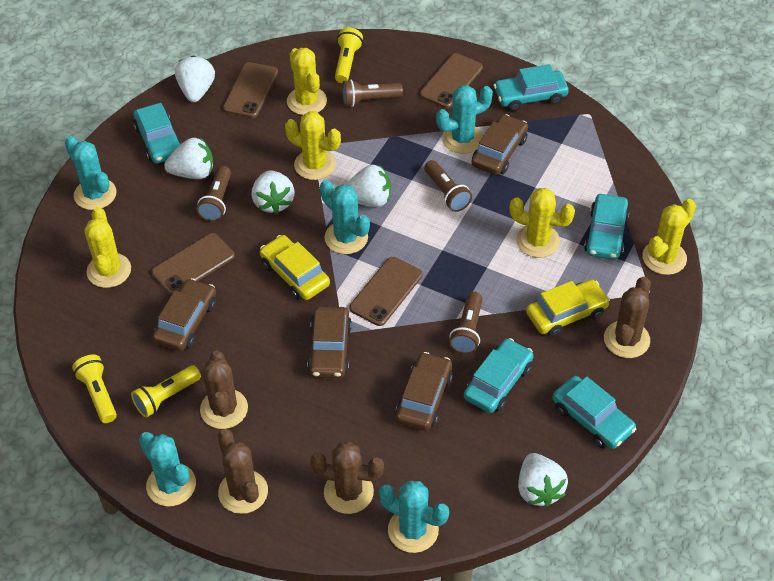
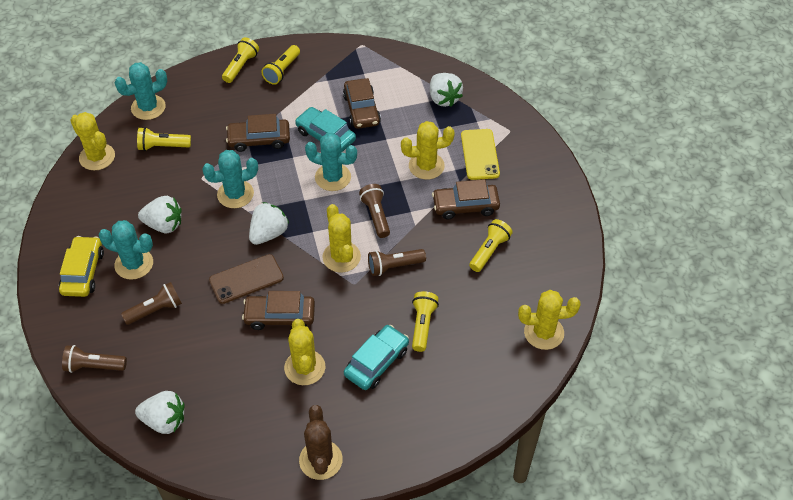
brown cactus: 4 -> 1
brown phone: 4 -> 1
turquoise cactus: 5 -> 4
turquoise car: 5 -> 2
white strawberry: 5 -> 4
yellow car: 2 -> 1
yellow flashlight: 3 -> 5
yellow phone: 0 -> 1

